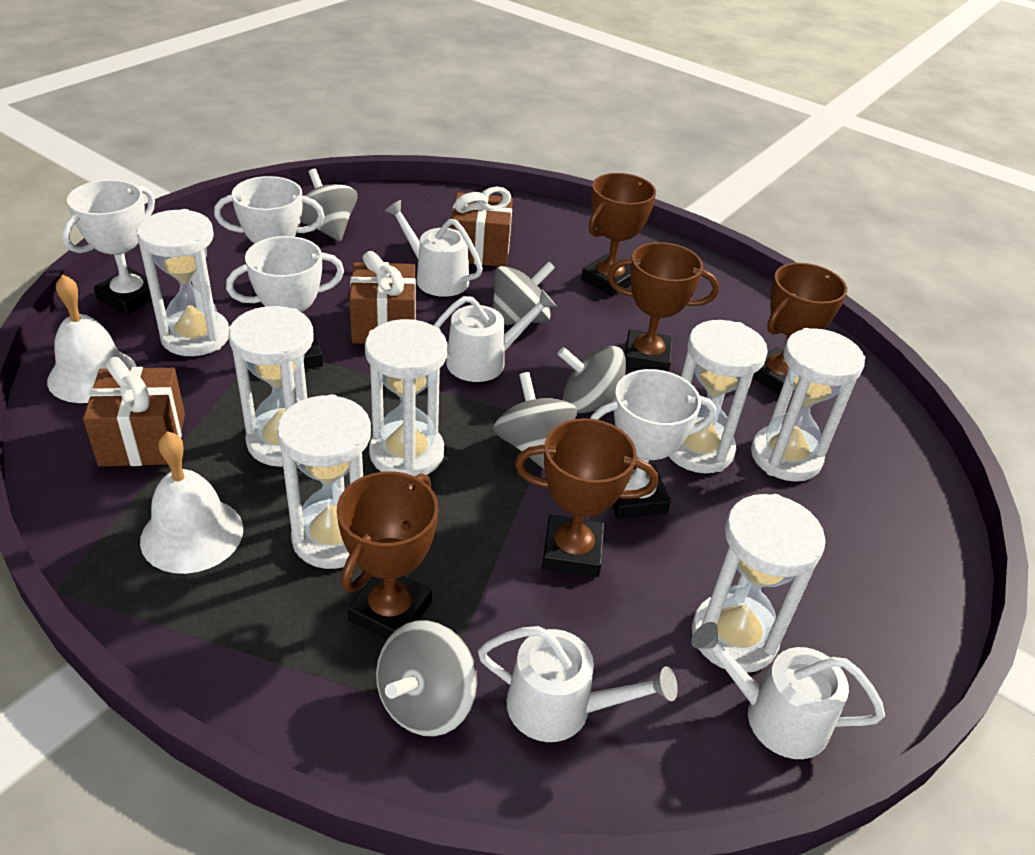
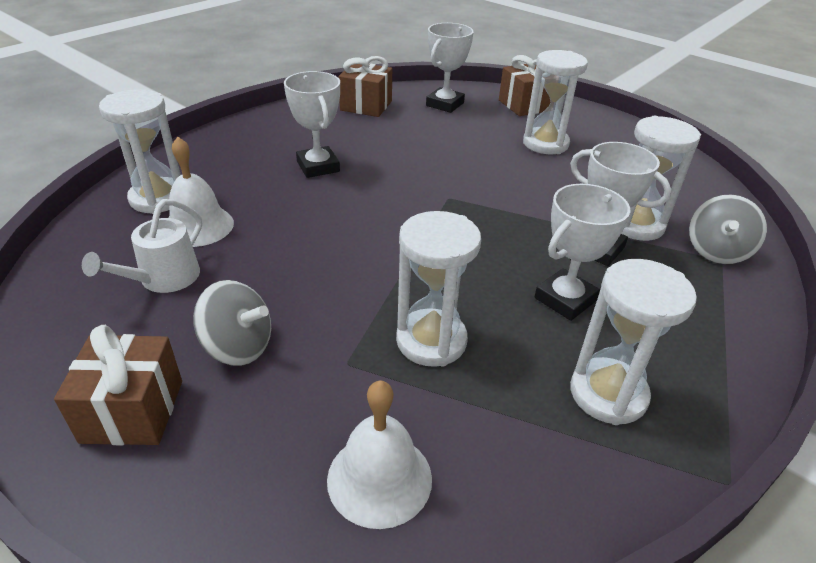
brown trophy: 5 -> 0
grey spinning top: 5 -> 2
white hourglass: 7 -> 5
white watering can: 4 -> 1

